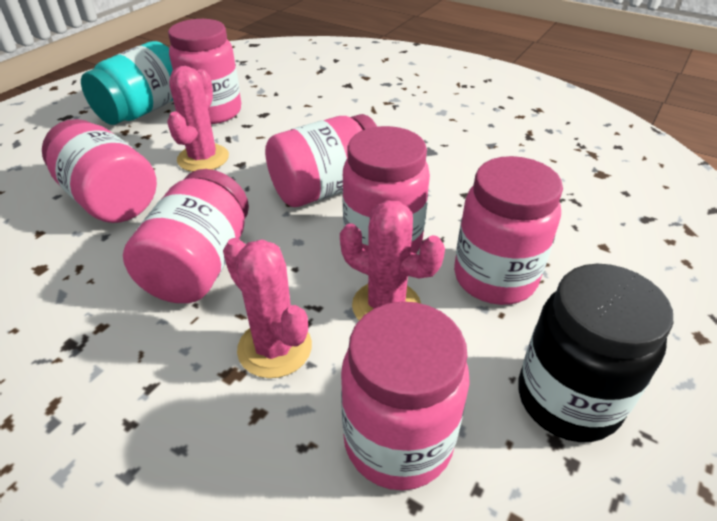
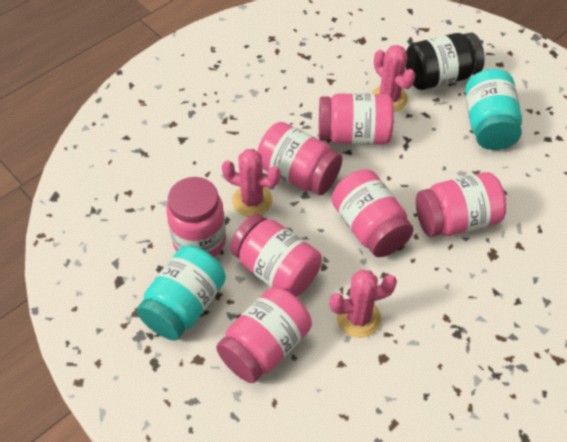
turquoise jar: 1 -> 2

